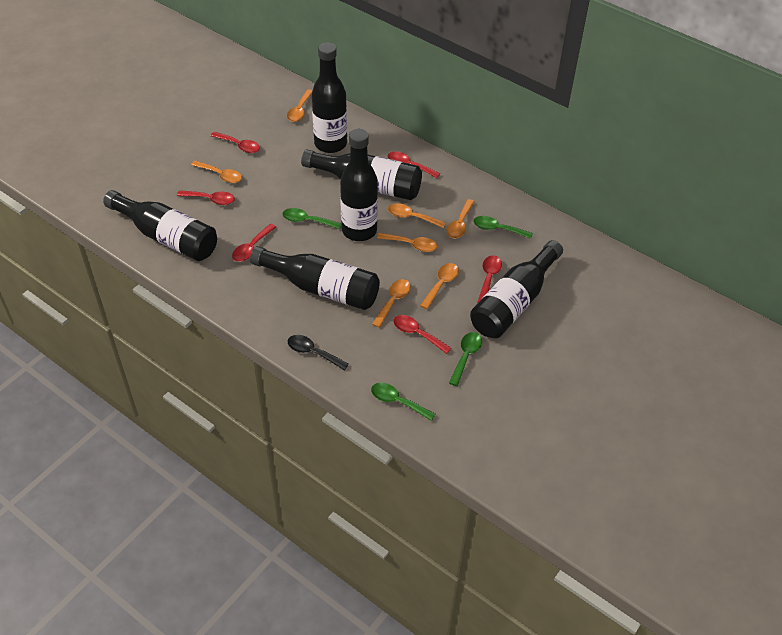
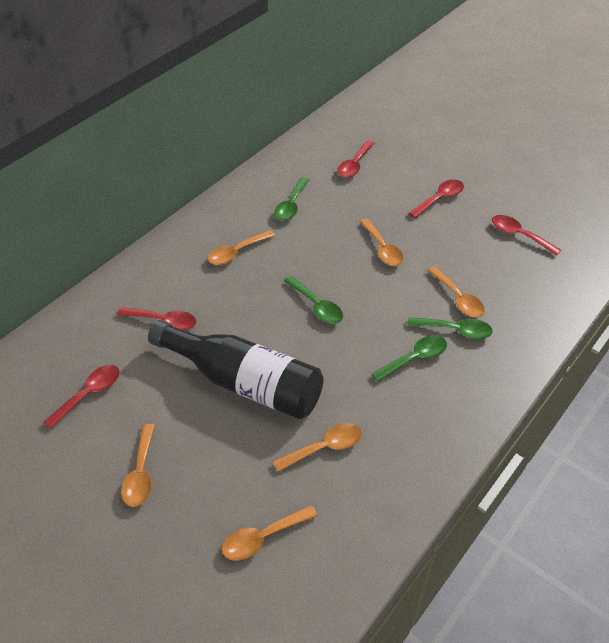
black bottle: 6 -> 1
black spoon: 1 -> 0
orange spoon: 7 -> 6
red spoon: 6 -> 5

